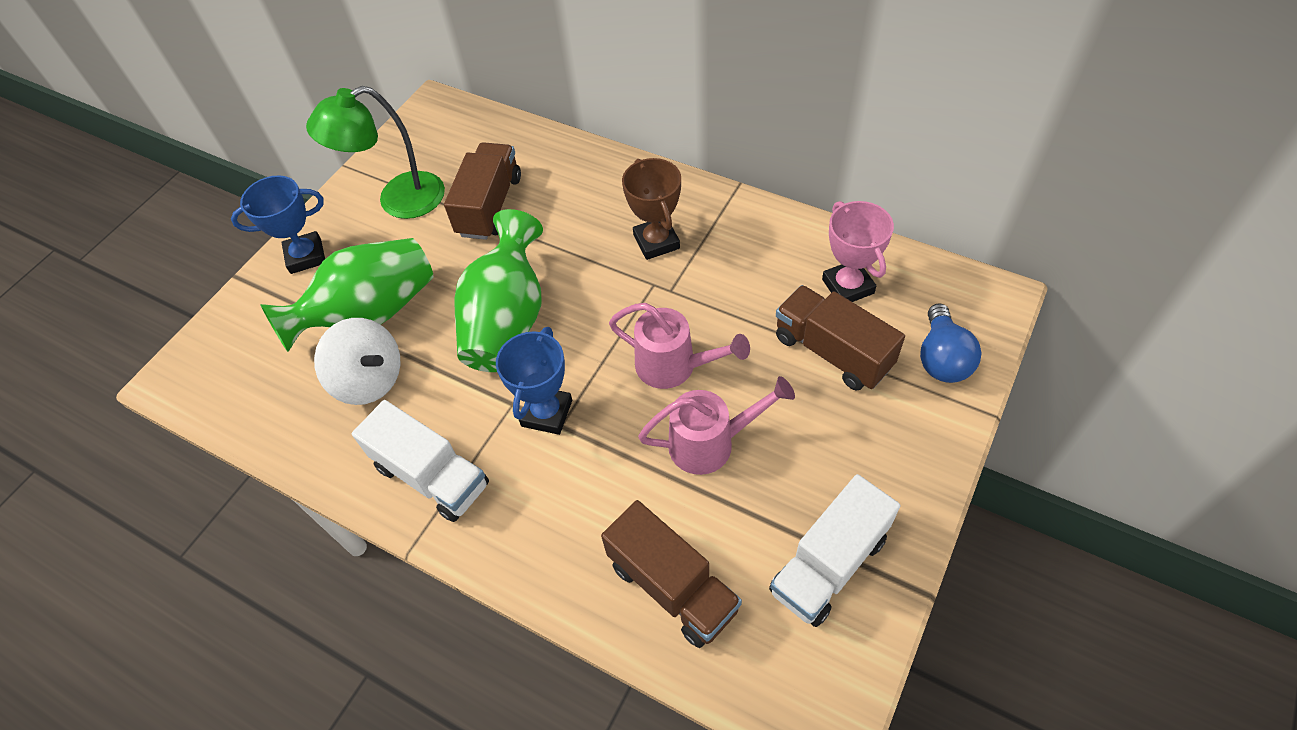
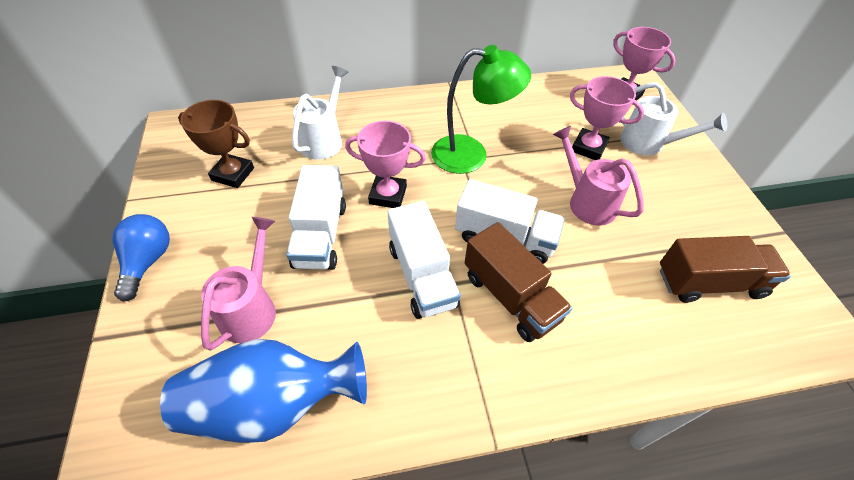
blue trophy: 2 -> 0
blue vase: 0 -> 1
brown truck: 3 -> 2
green vase: 2 -> 0
pink trophy: 1 -> 3
white spinning top: 1 -> 0
white truck: 2 -> 3
white watering can: 0 -> 2

